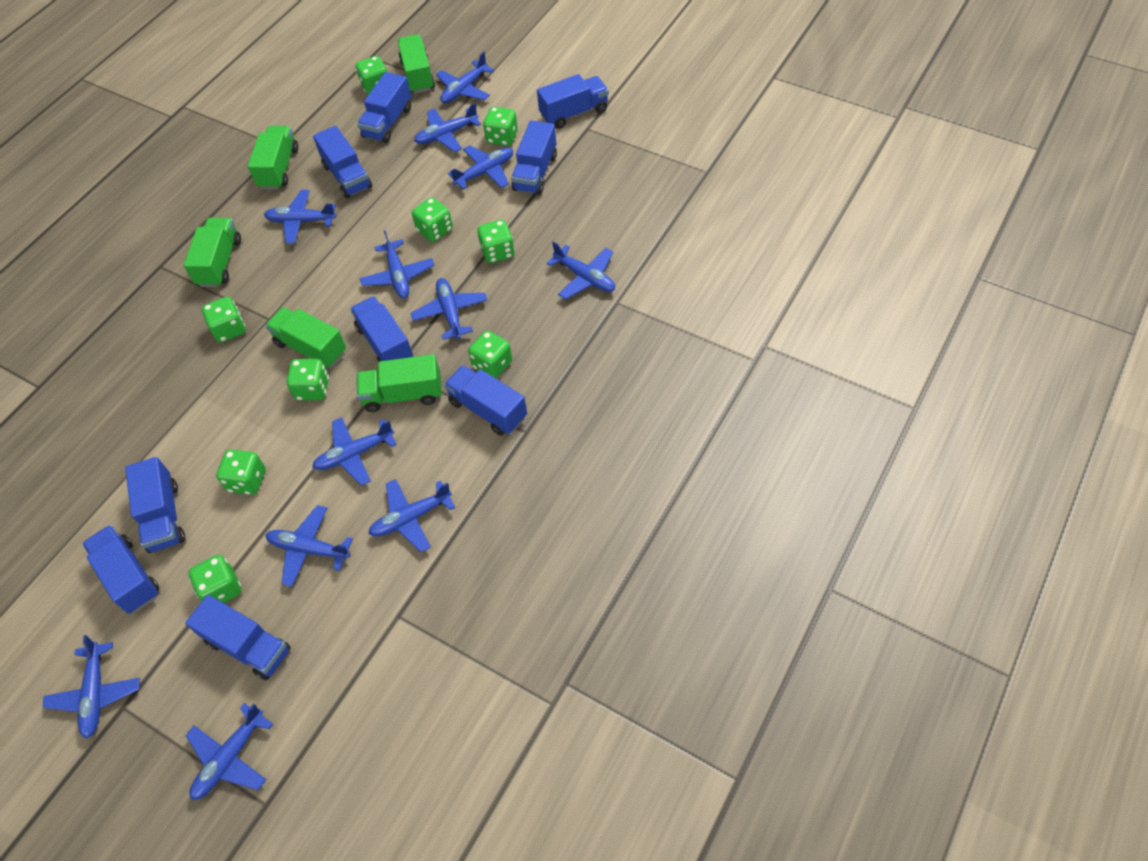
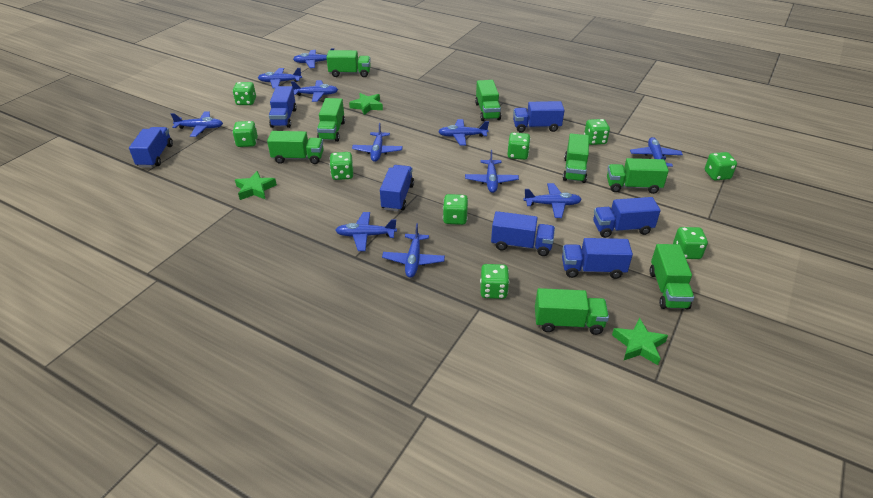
blue plane: 12 -> 11
blue truck: 9 -> 7
green star: 0 -> 3
green truck: 5 -> 8

